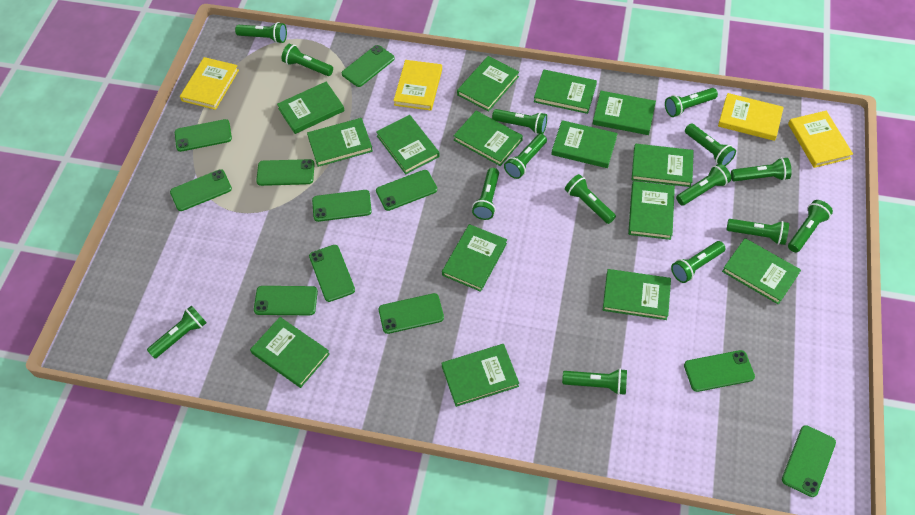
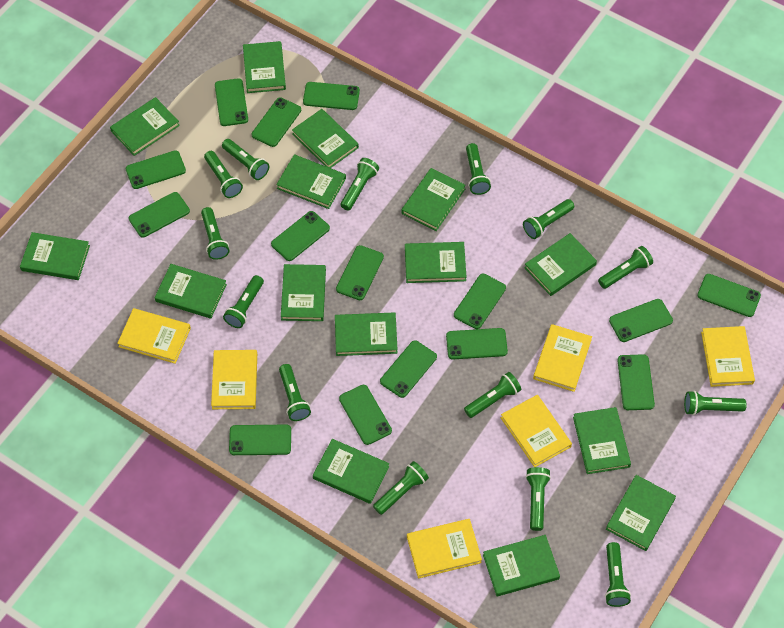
green flashlight: 15 -> 14
green phone: 11 -> 15
yellow book: 4 -> 6

